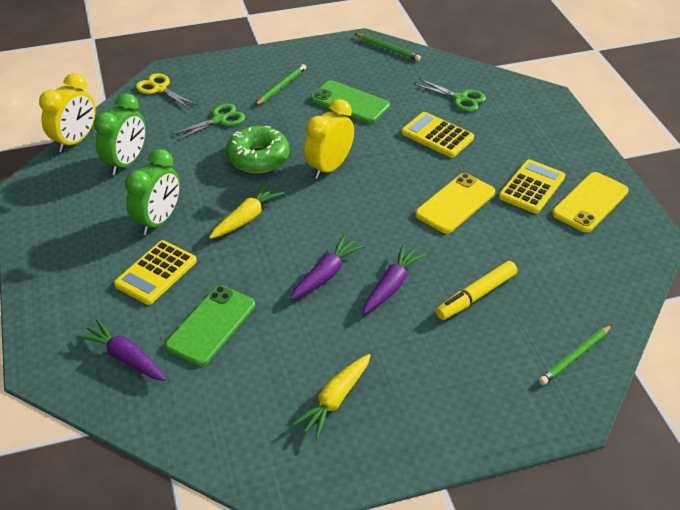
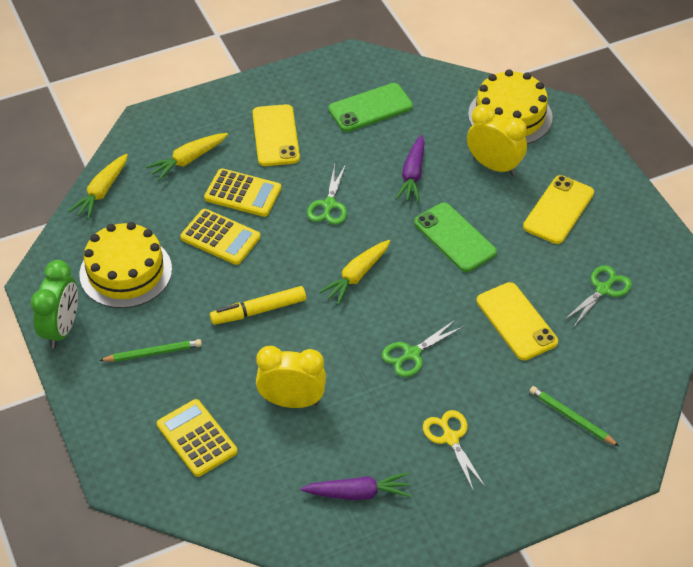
green clock: 2 -> 1
green donut: 1 -> 0
green pencil: 3 -> 2
green scissors: 2 -> 3
purple carrot: 3 -> 2
yellow cake: 0 -> 2
yellow carrot: 2 -> 3
yellow phone: 2 -> 3

